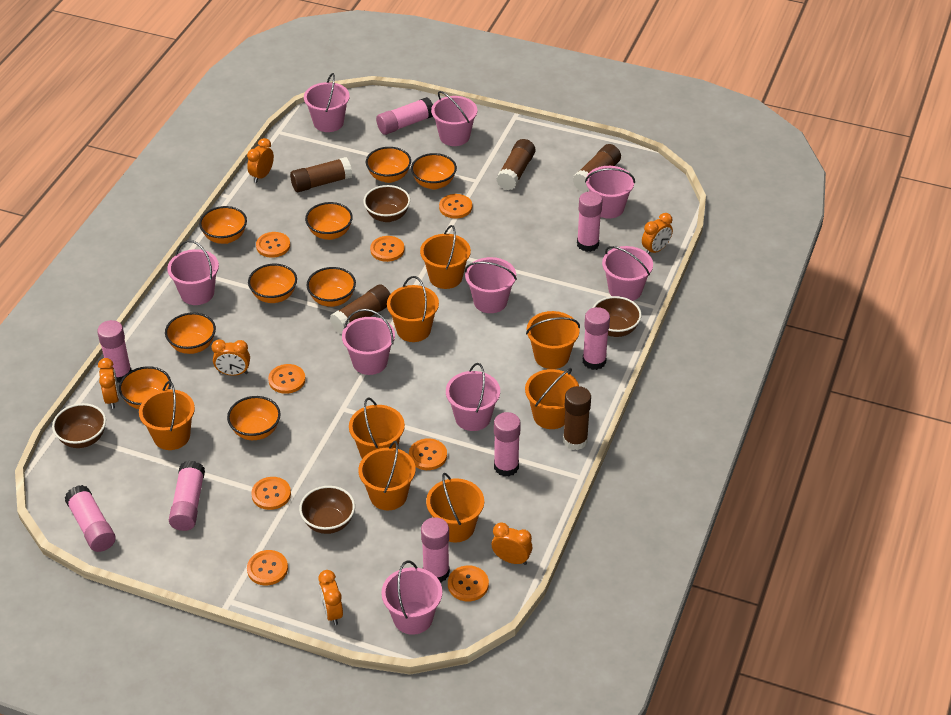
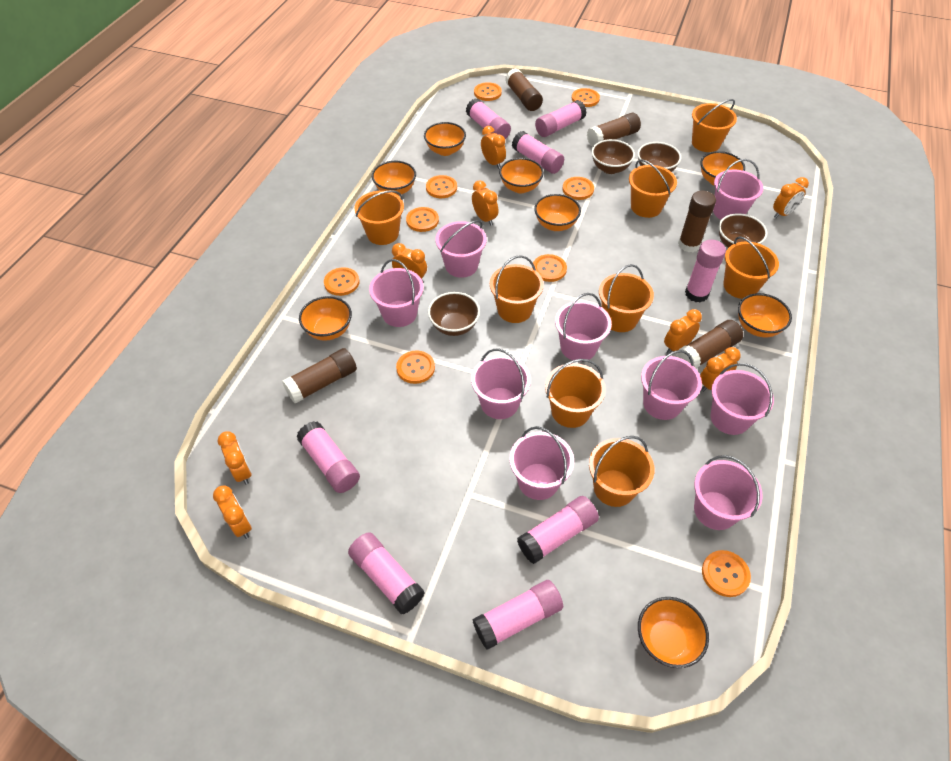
orange bowl: 9 -> 8
orange button: 8 -> 9
orange clock: 6 -> 8

